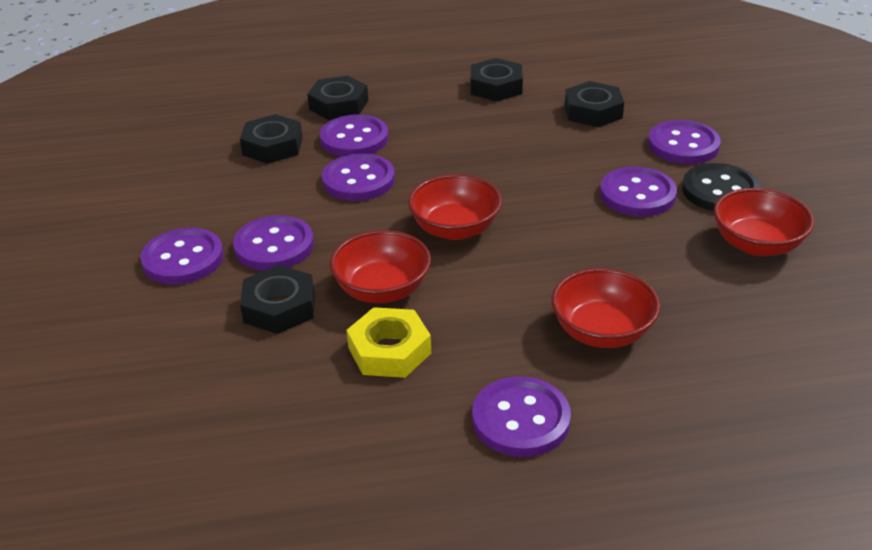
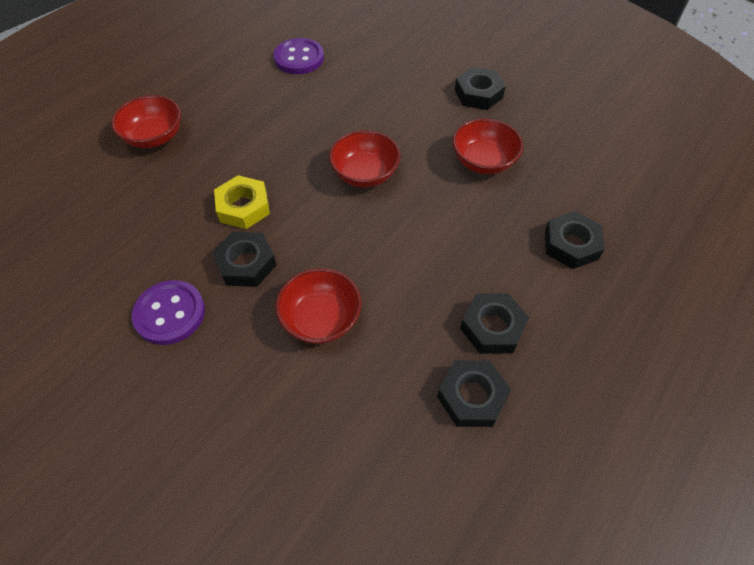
black button: 1 -> 0
purple button: 7 -> 2

